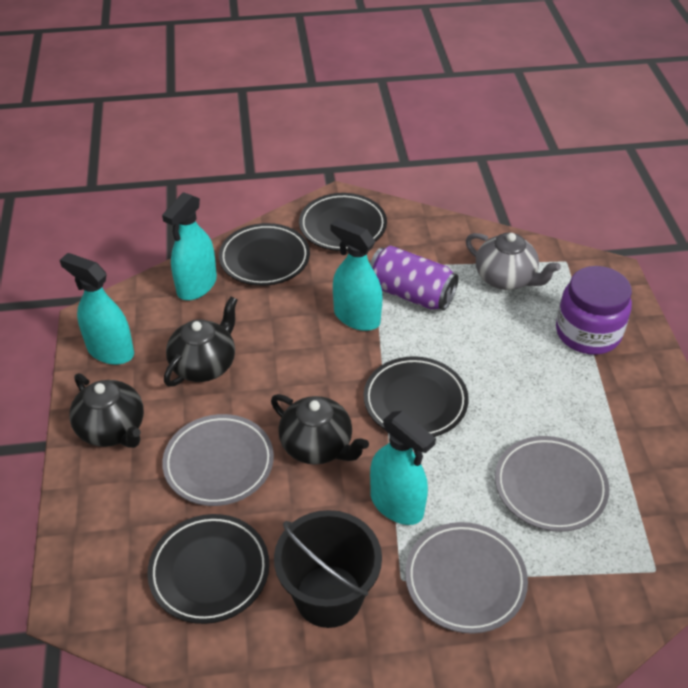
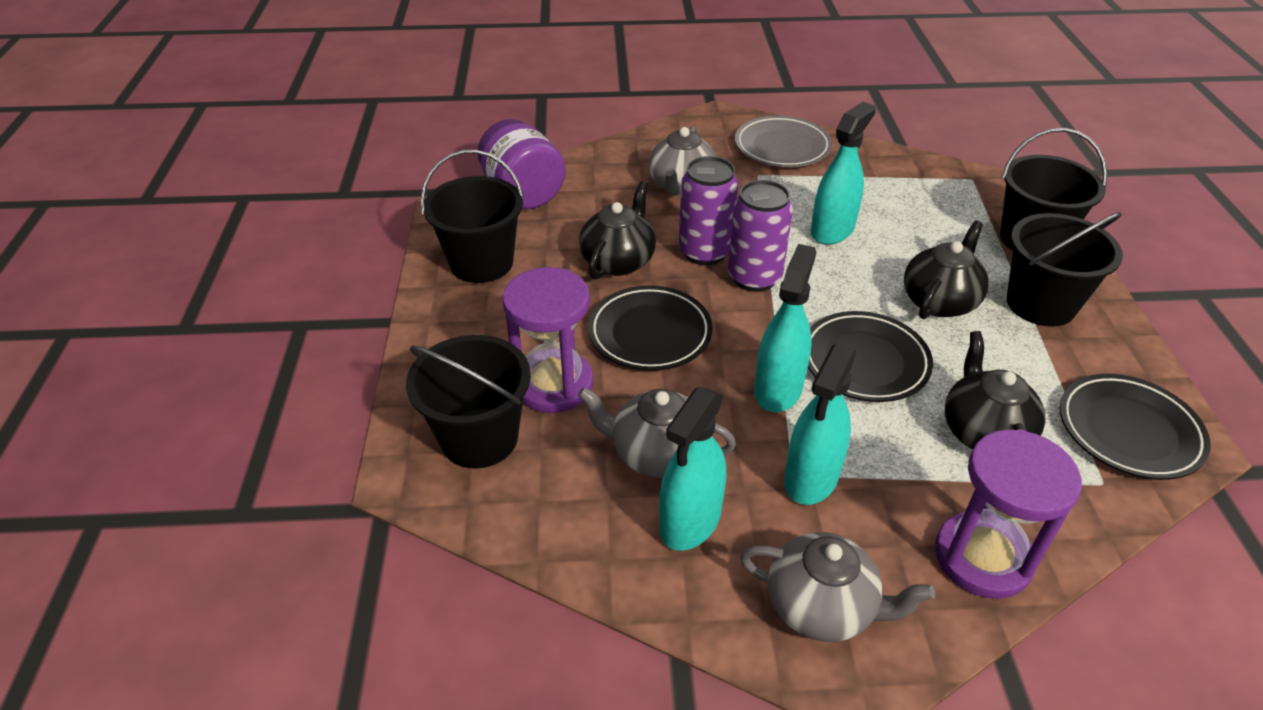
black bucket: 1 -> 4
black plate: 4 -> 3
grey plate: 3 -> 1
grey teapot: 1 -> 3
purple can: 1 -> 2
purple hourglass: 0 -> 2

